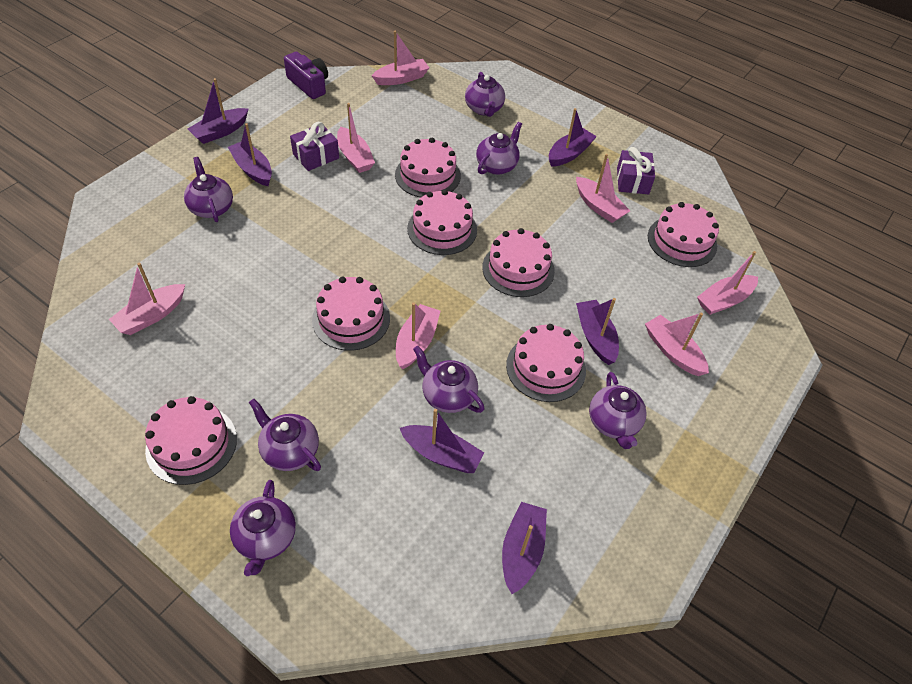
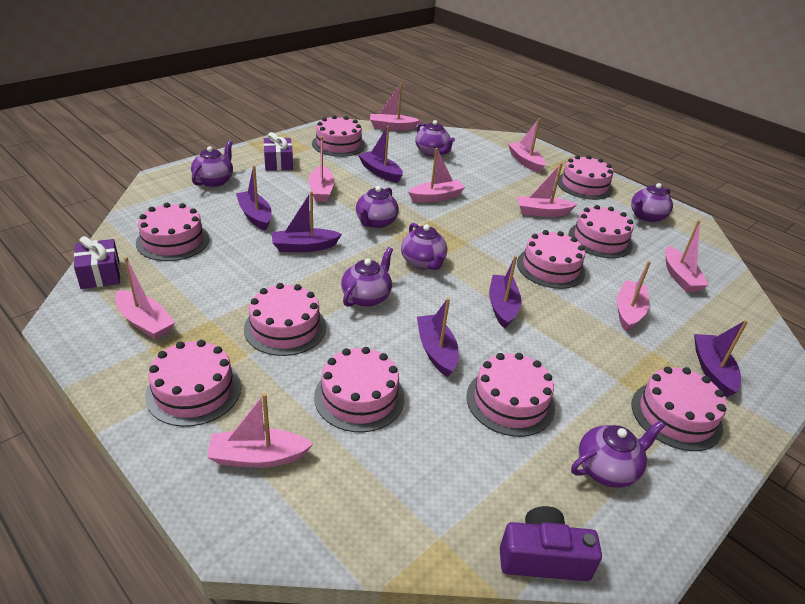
pink boat: 7 -> 9
pink cake: 7 -> 10

